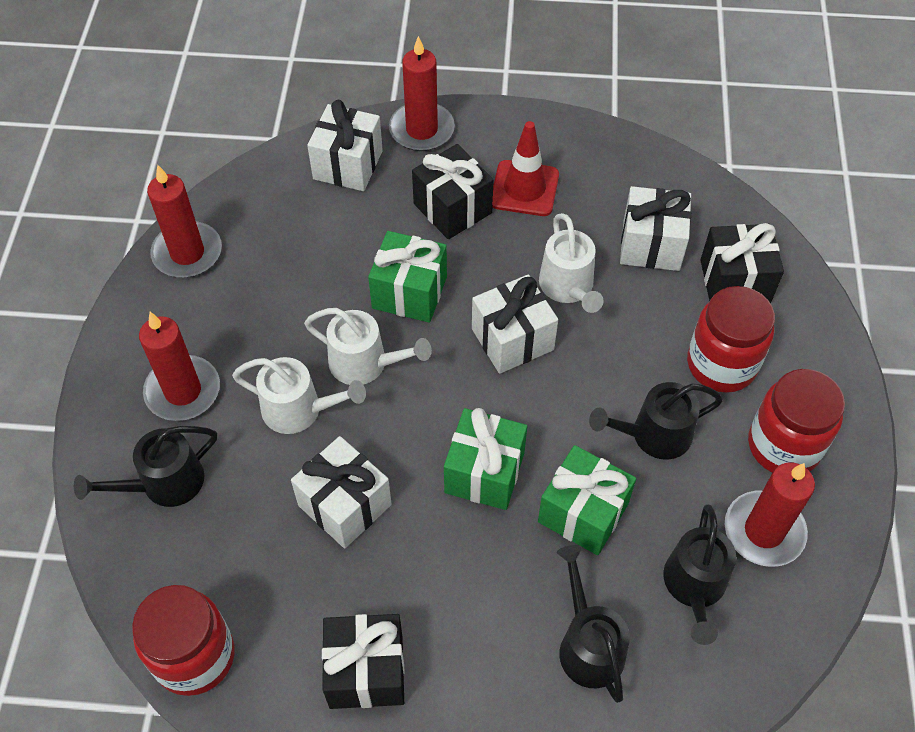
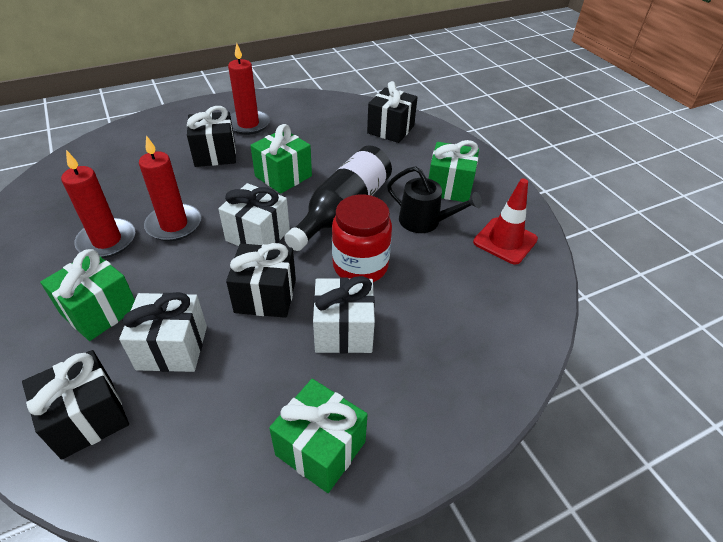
black bottle: 0 -> 1
black gift: 3 -> 4
black watering can: 4 -> 1
green gift: 3 -> 4
red candle: 4 -> 3
red jar: 3 -> 1
white gift: 4 -> 3
white watering can: 3 -> 0

